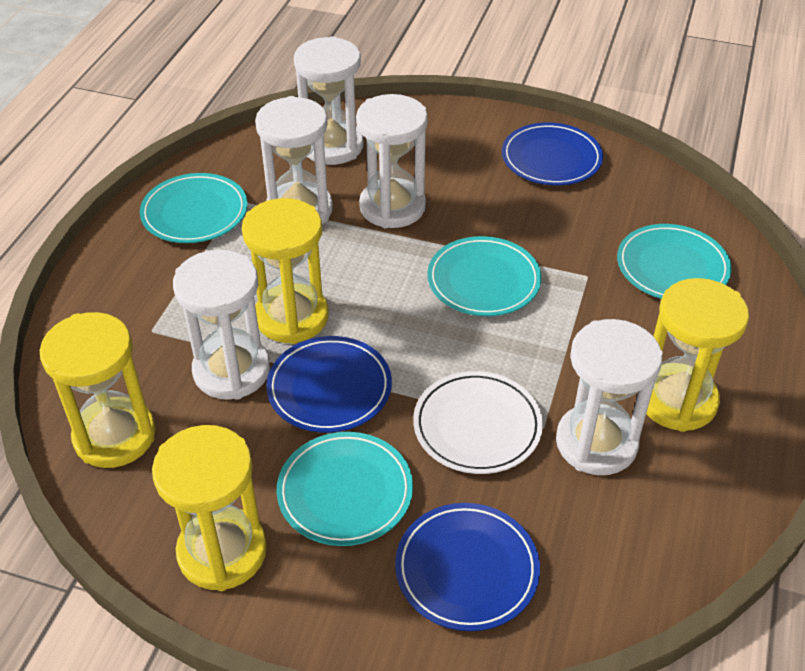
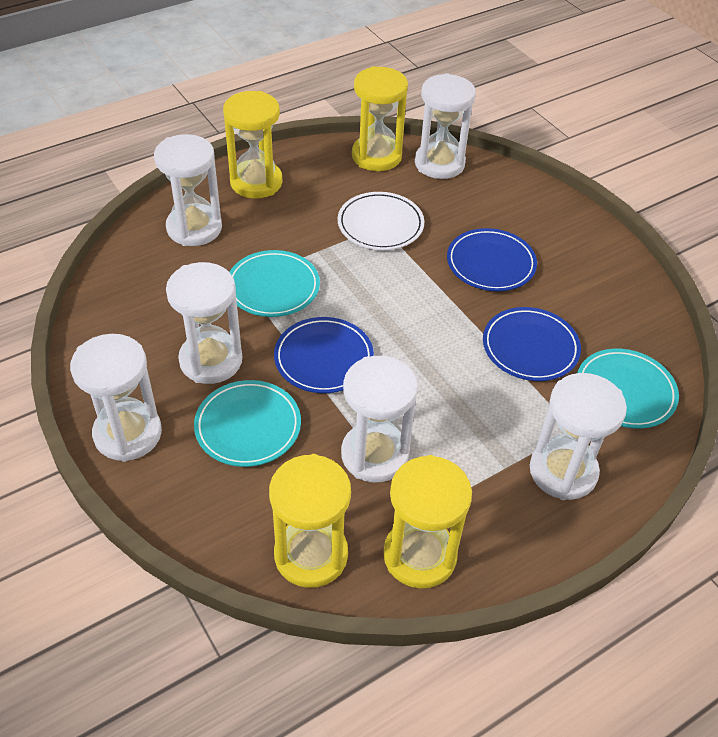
turquoise plate: 4 -> 3
white hourglass: 5 -> 6

